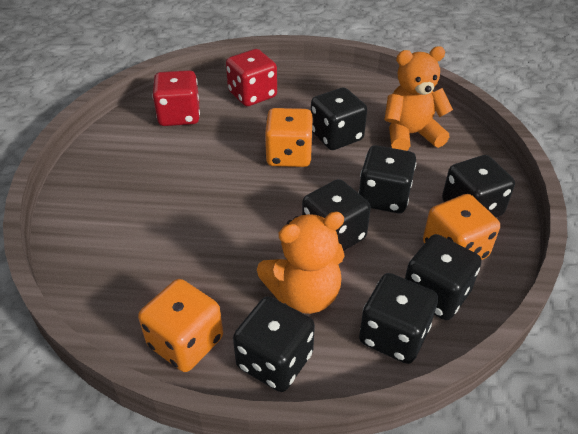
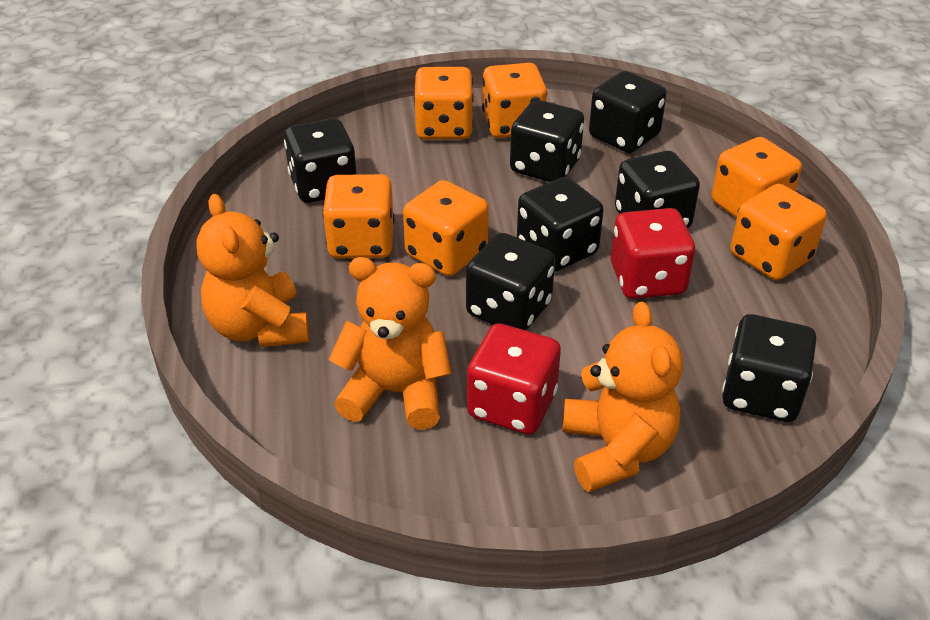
orange dice: 3 -> 6
orange teddy bear: 2 -> 3

